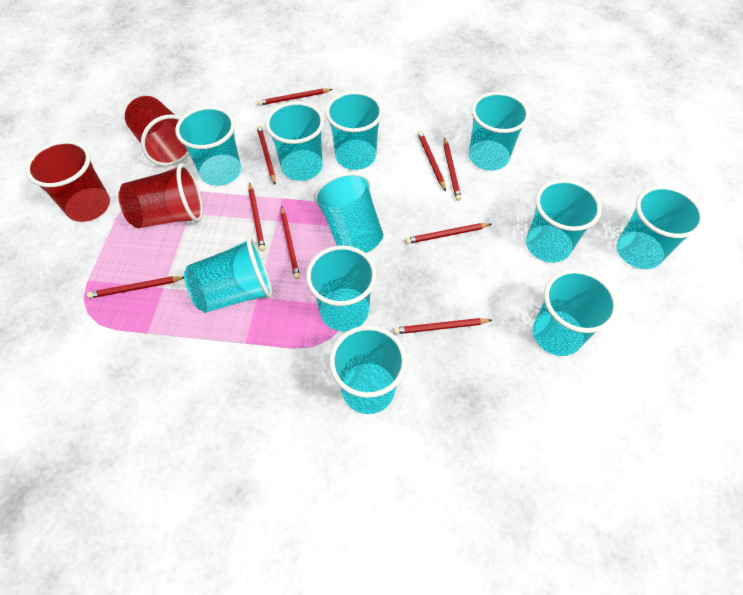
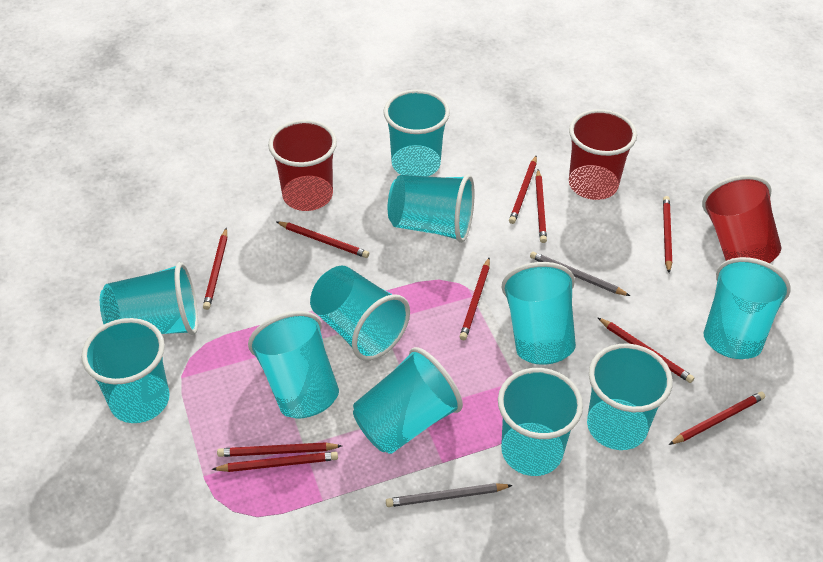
grey pencil: 0 -> 2
red pencil: 9 -> 10

